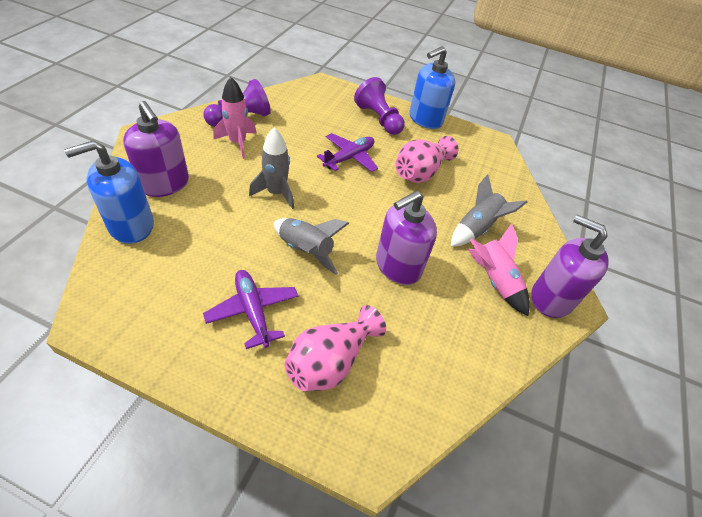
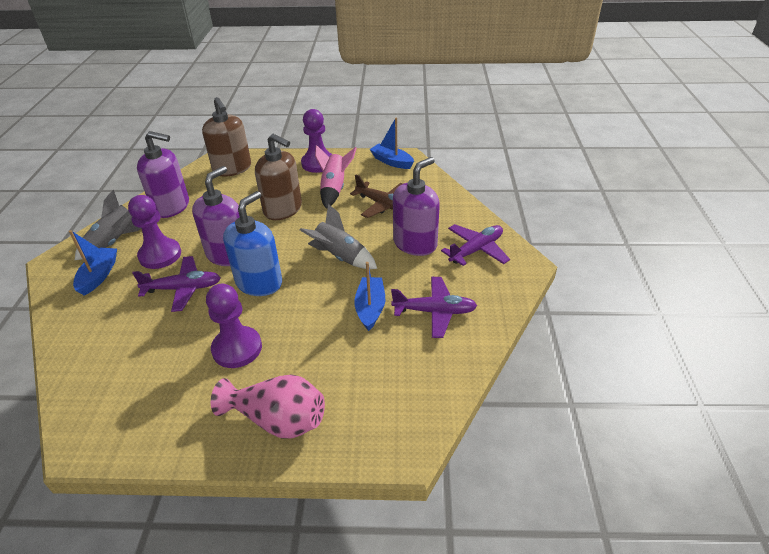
blue boat: 0 -> 3
blue soap dispenser: 2 -> 1
brown plane: 0 -> 1
brown soap dispenser: 0 -> 2
grey rocket: 3 -> 2
pink rocket: 2 -> 1
pink vase: 2 -> 1
purple pawn: 2 -> 3
purple plane: 2 -> 3

